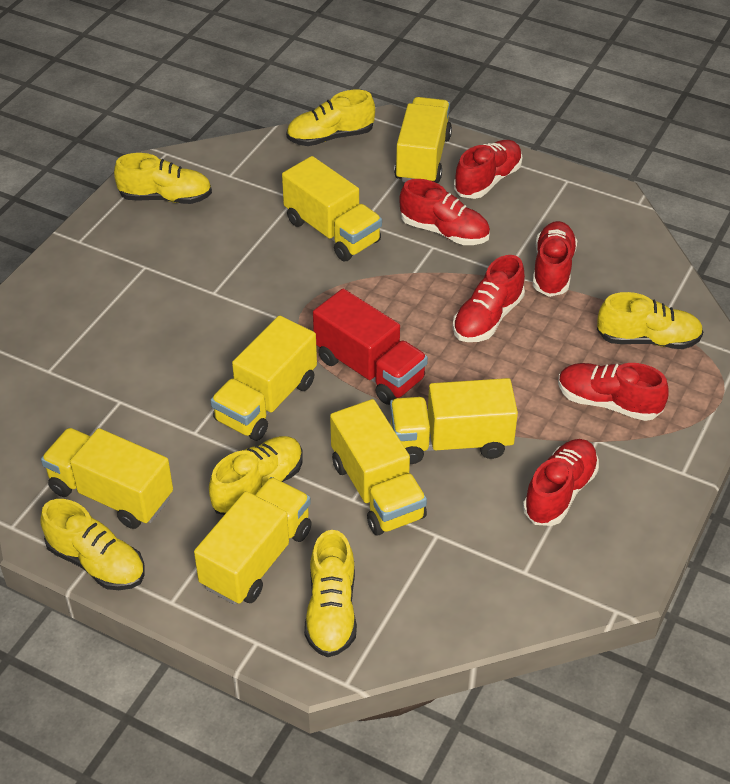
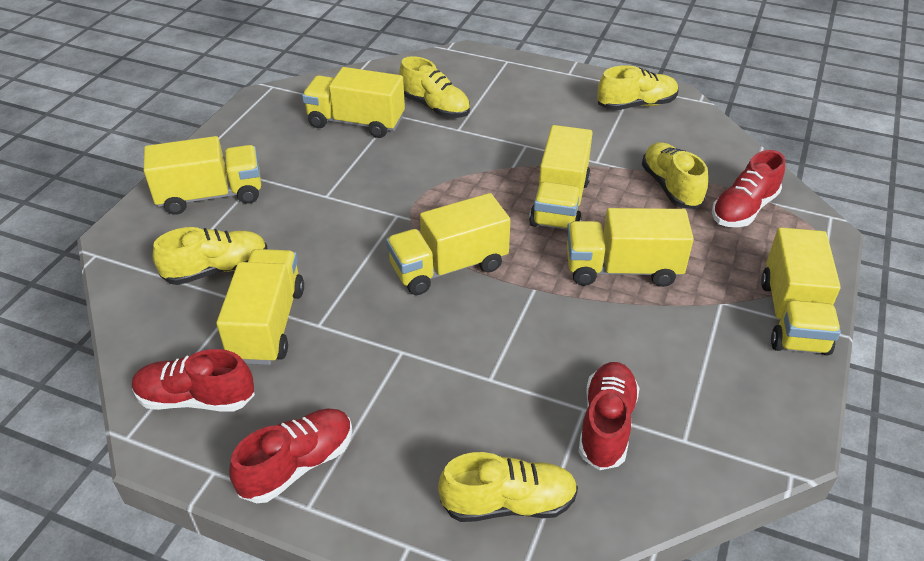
red shoe: 6 -> 4
red truck: 1 -> 0
yellow shoe: 6 -> 5

